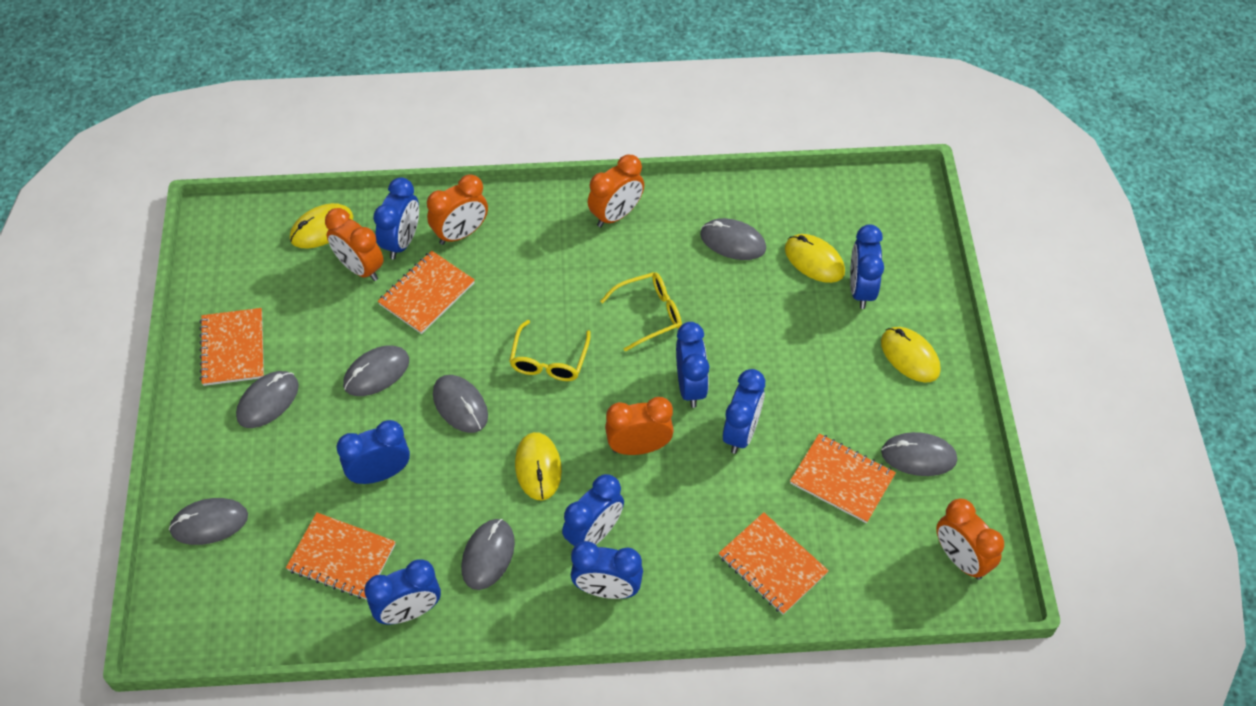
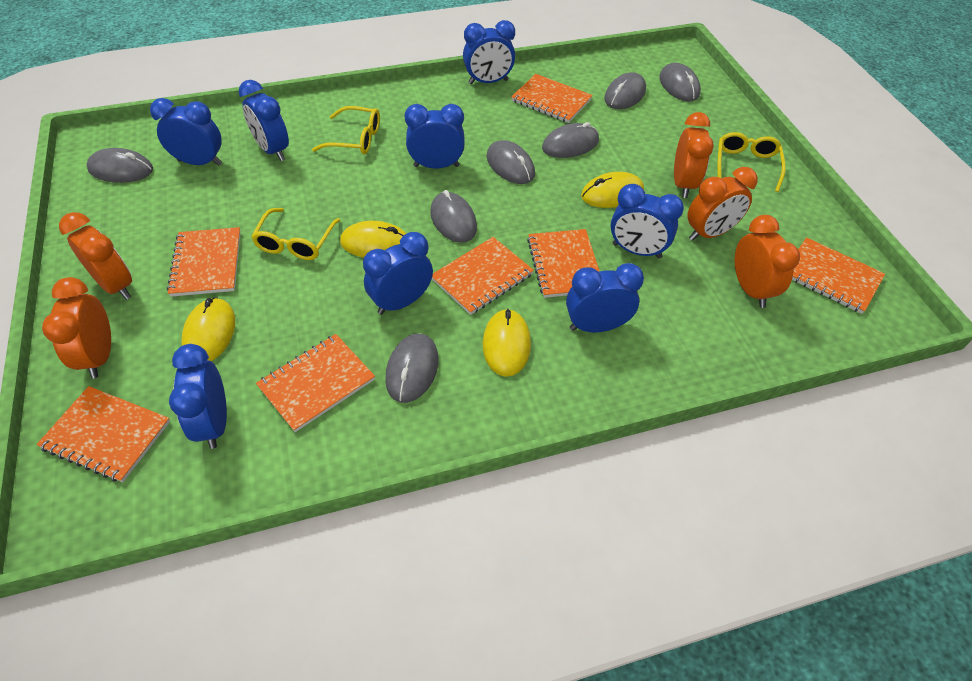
orange notebook: 5 -> 7
yellow glasses: 2 -> 3

